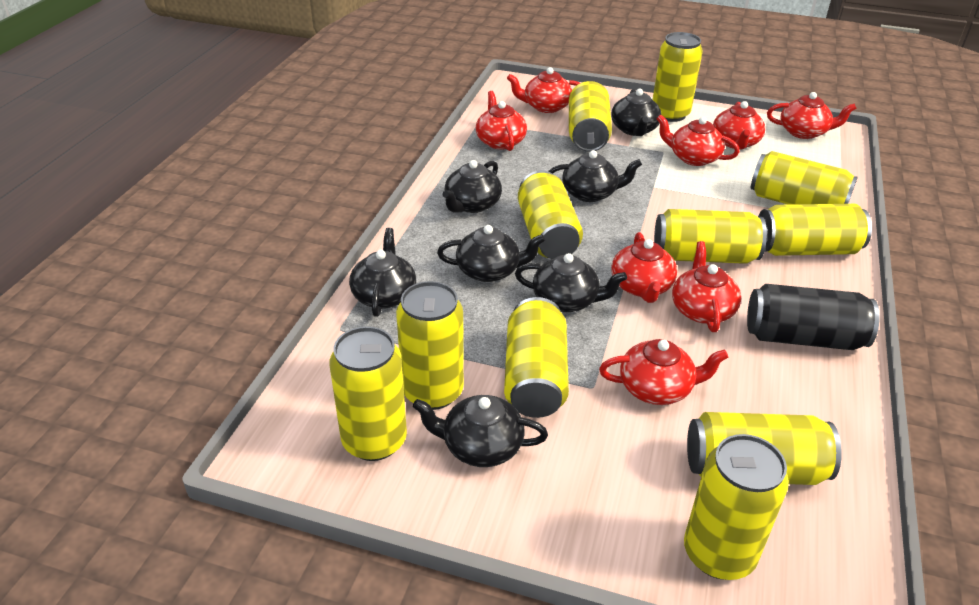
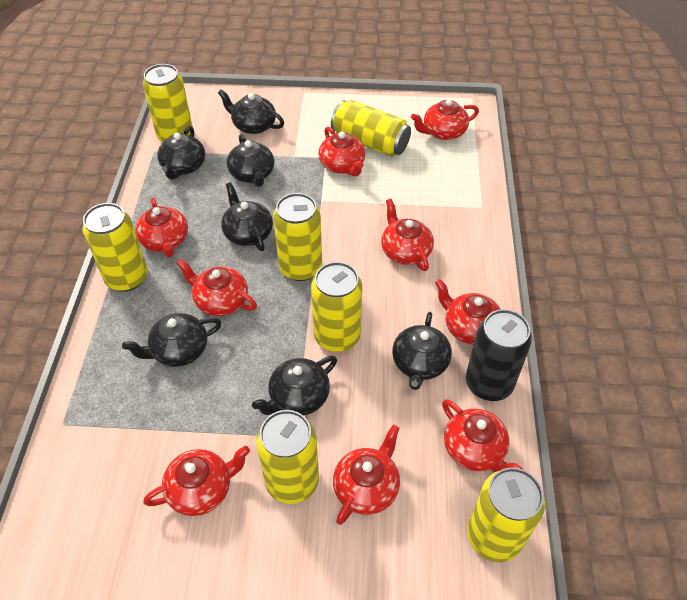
red teapot: 8 -> 9
yellow can: 11 -> 7

